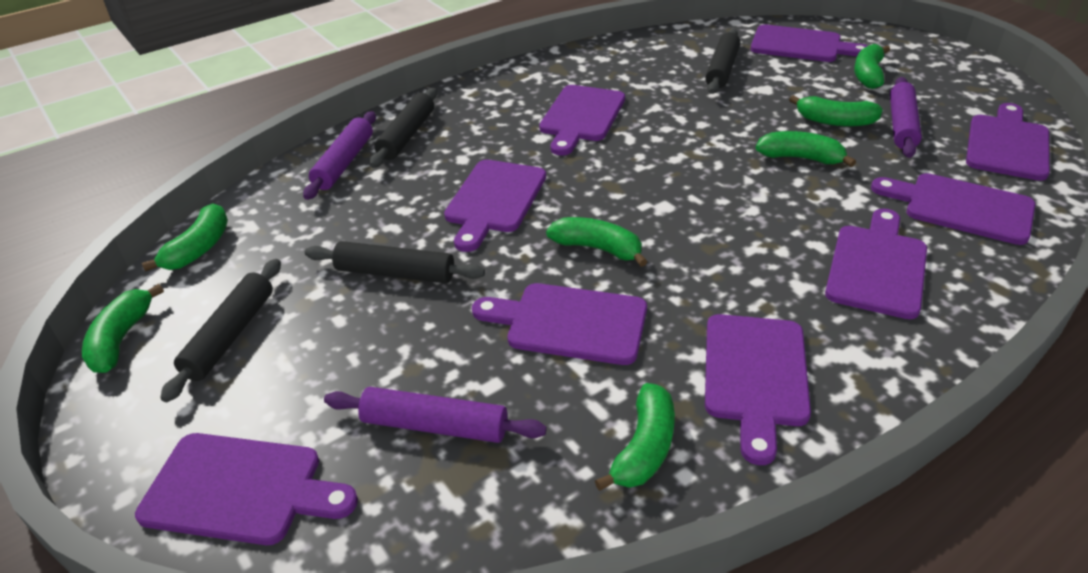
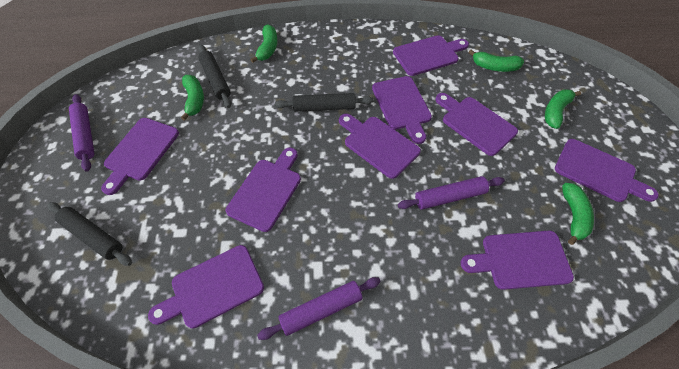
black rolling pin: 4 -> 3
green banana: 7 -> 5

